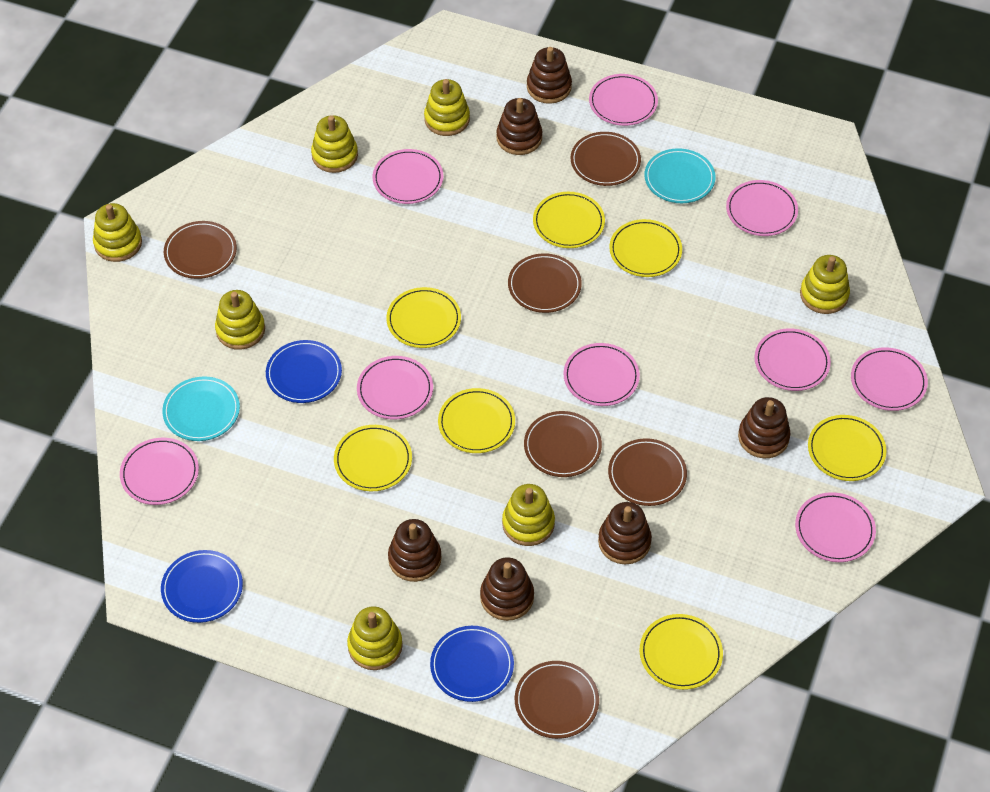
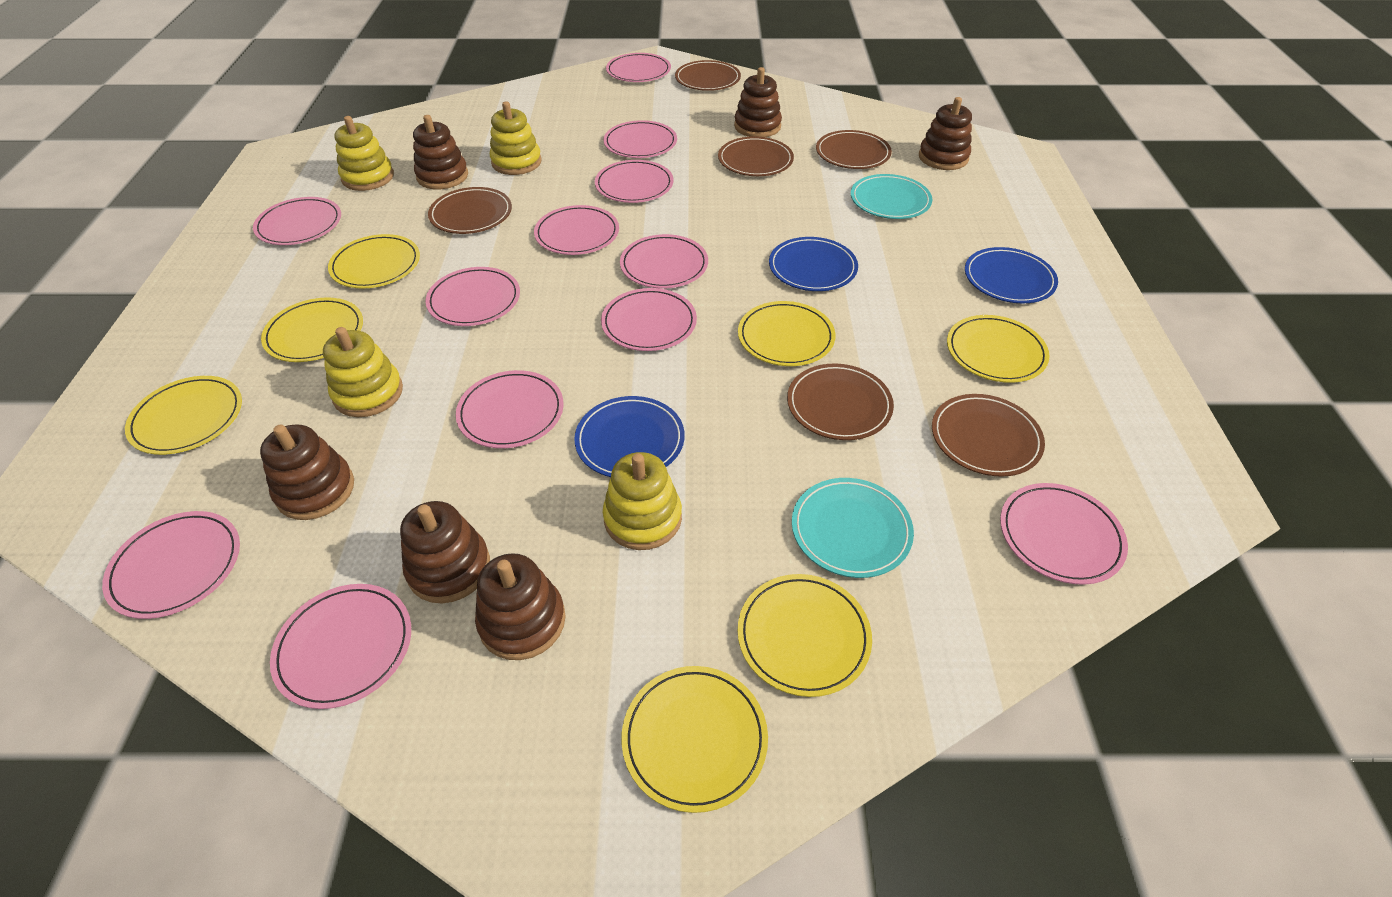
pink plate: 9 -> 12
yellow stacking toy: 7 -> 4

